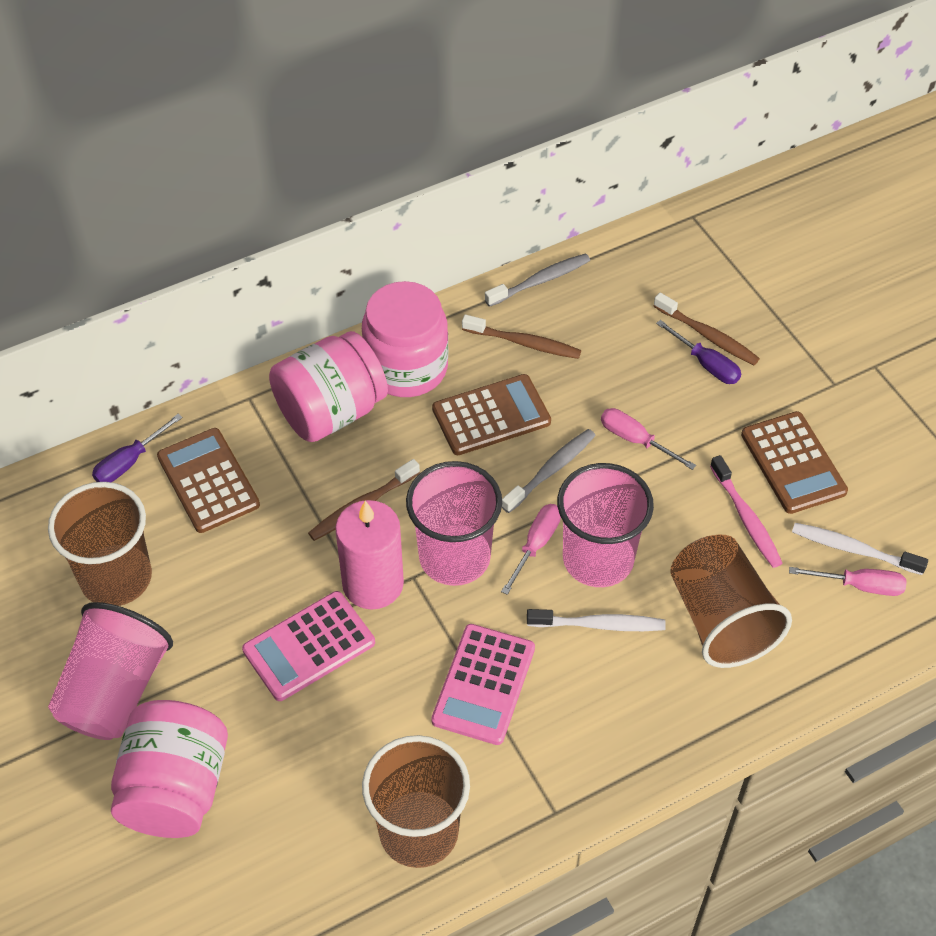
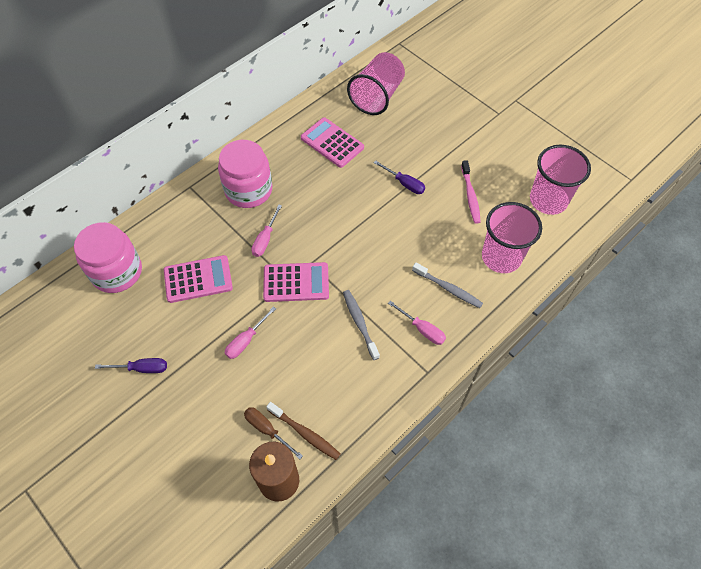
brown calculator: 3 -> 0
brown candle: 0 -> 1
brown cup: 3 -> 0
brown screwdriver: 0 -> 1
brown toothbrush: 3 -> 1
pink calculator: 2 -> 3
pink candle: 1 -> 0
pink jar: 3 -> 2
white toothbrush: 2 -> 0

